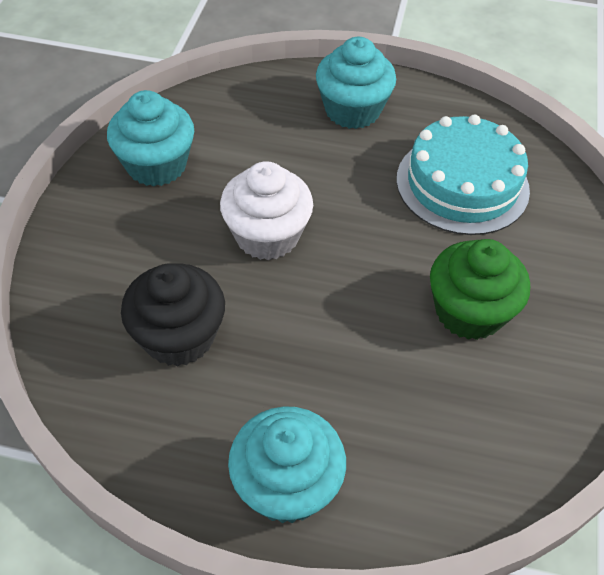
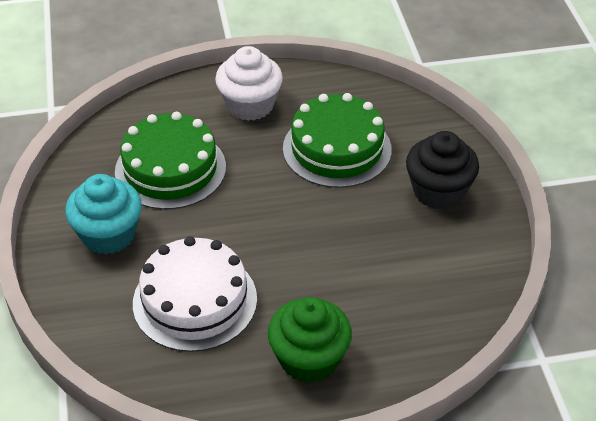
green cake: 0 -> 2
turquoise cake: 1 -> 0
turquoise cupcake: 3 -> 1
white cake: 0 -> 1

